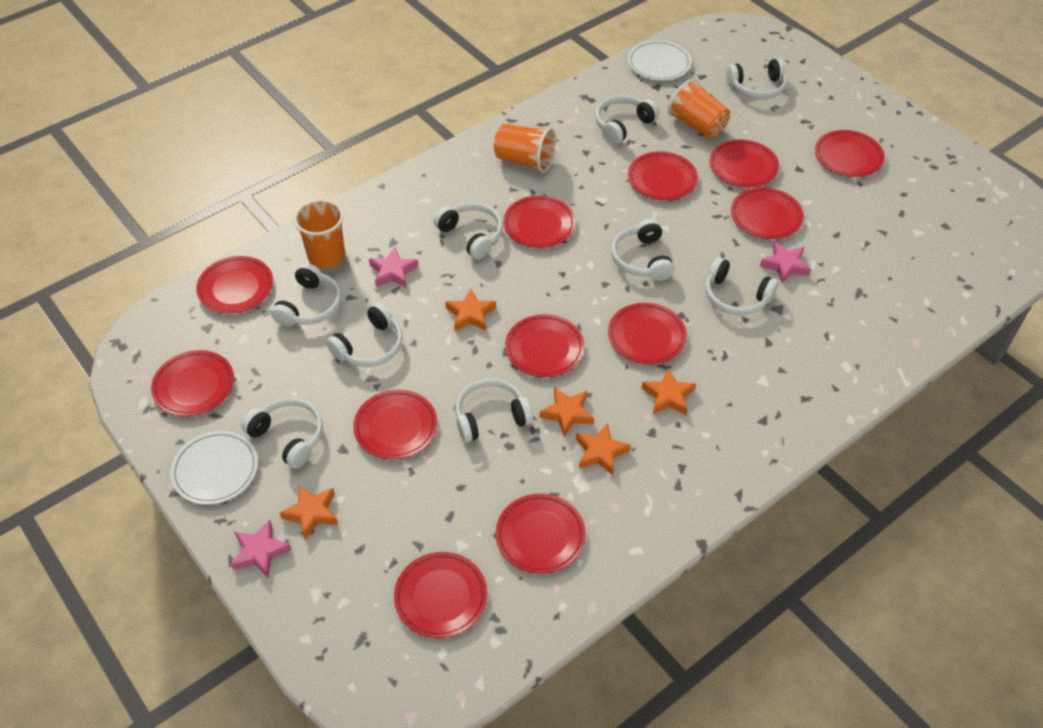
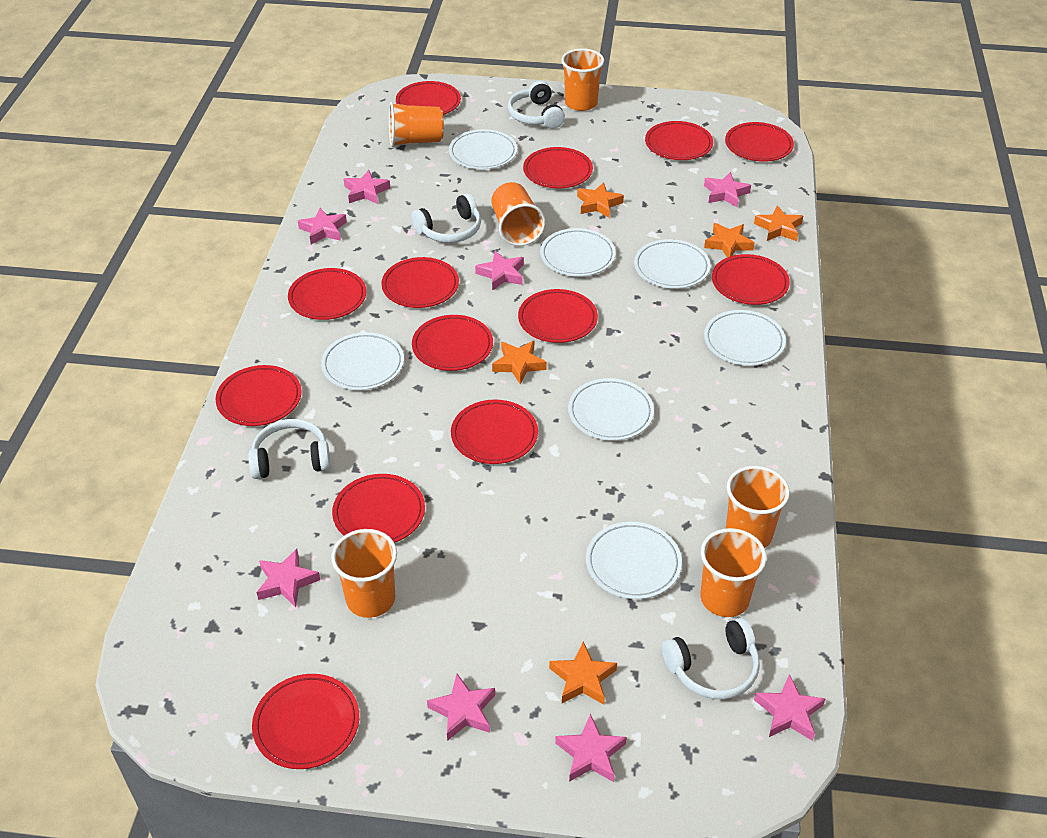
orange cup: 3 -> 6
pink star: 3 -> 8
red plate: 12 -> 13
white headphones: 9 -> 4
white plate: 2 -> 7

